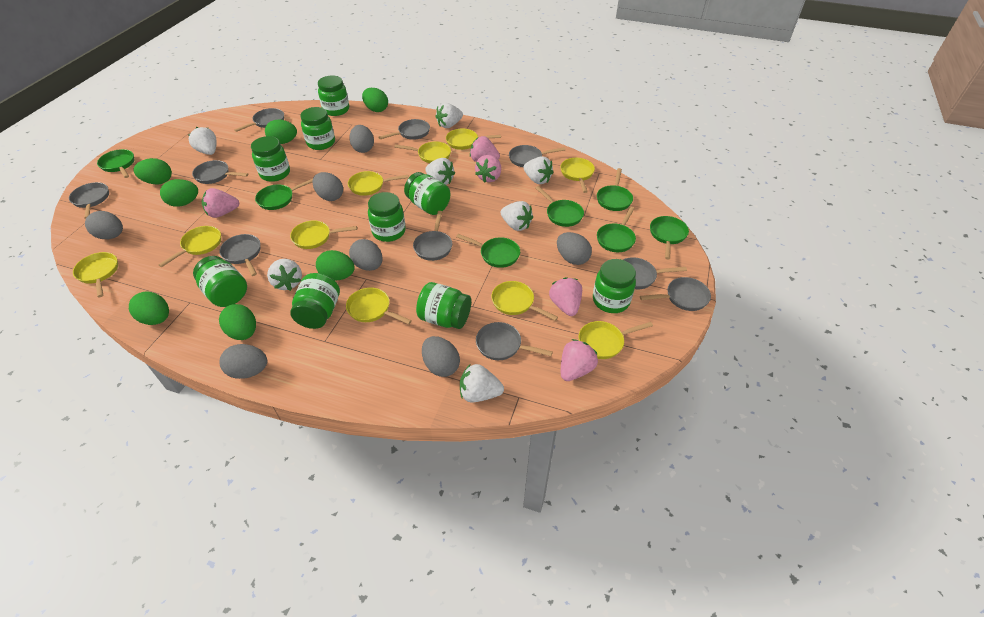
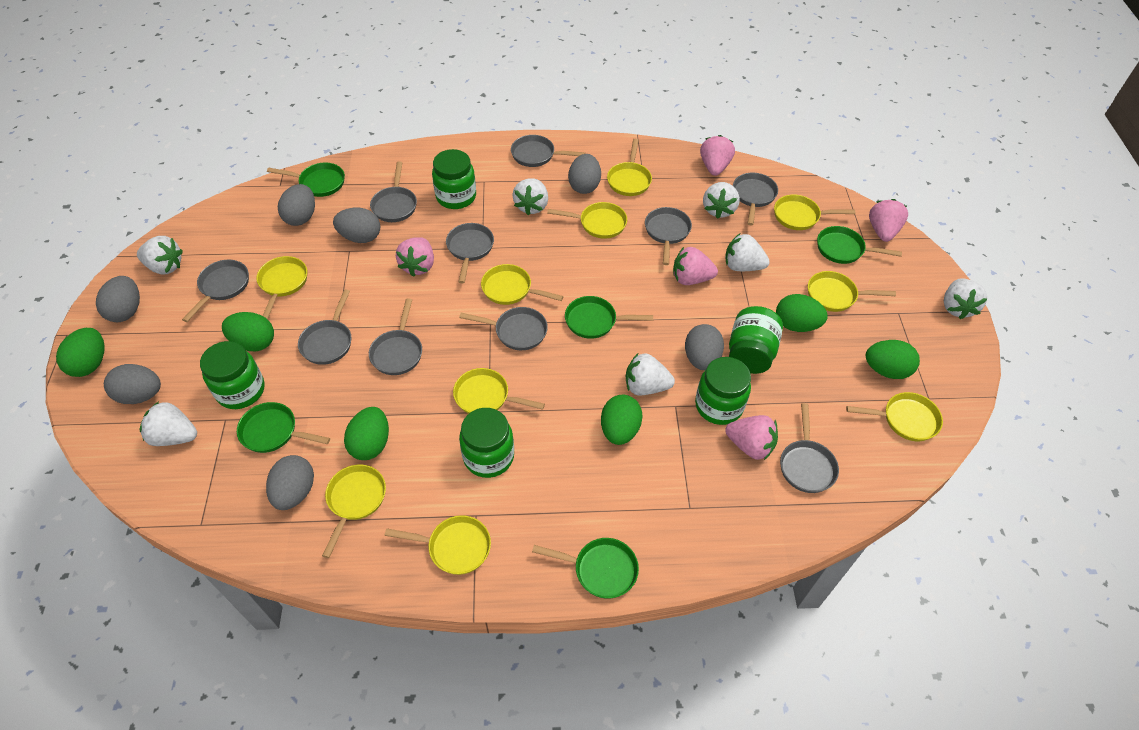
green egg: 7 -> 6
green jar: 9 -> 5
green pan: 7 -> 5

